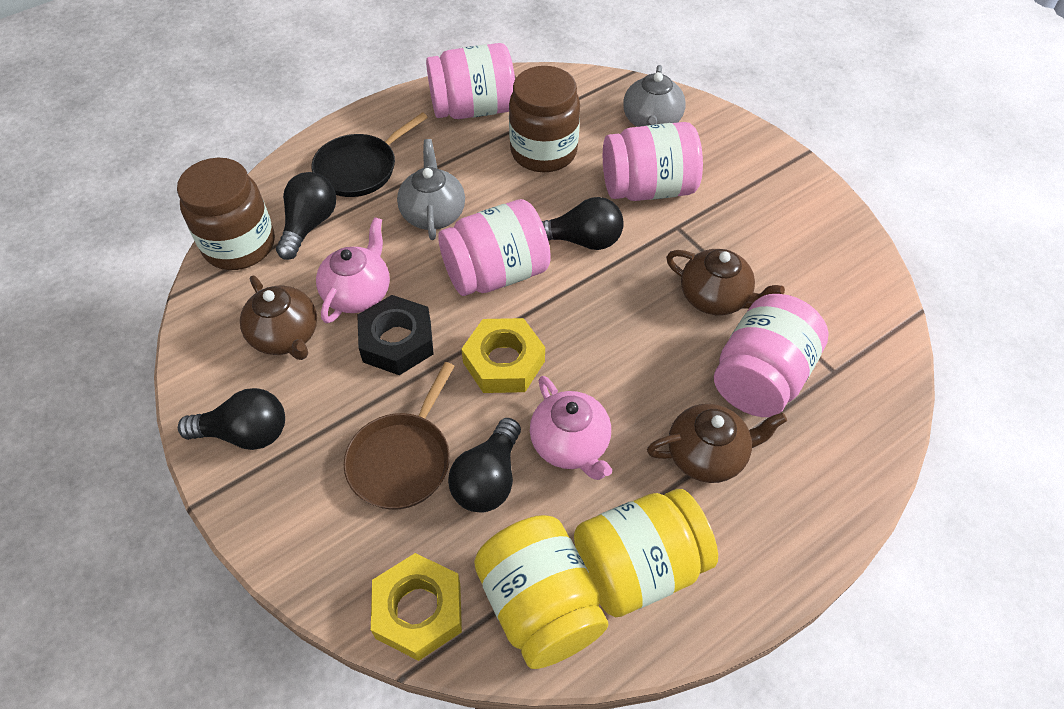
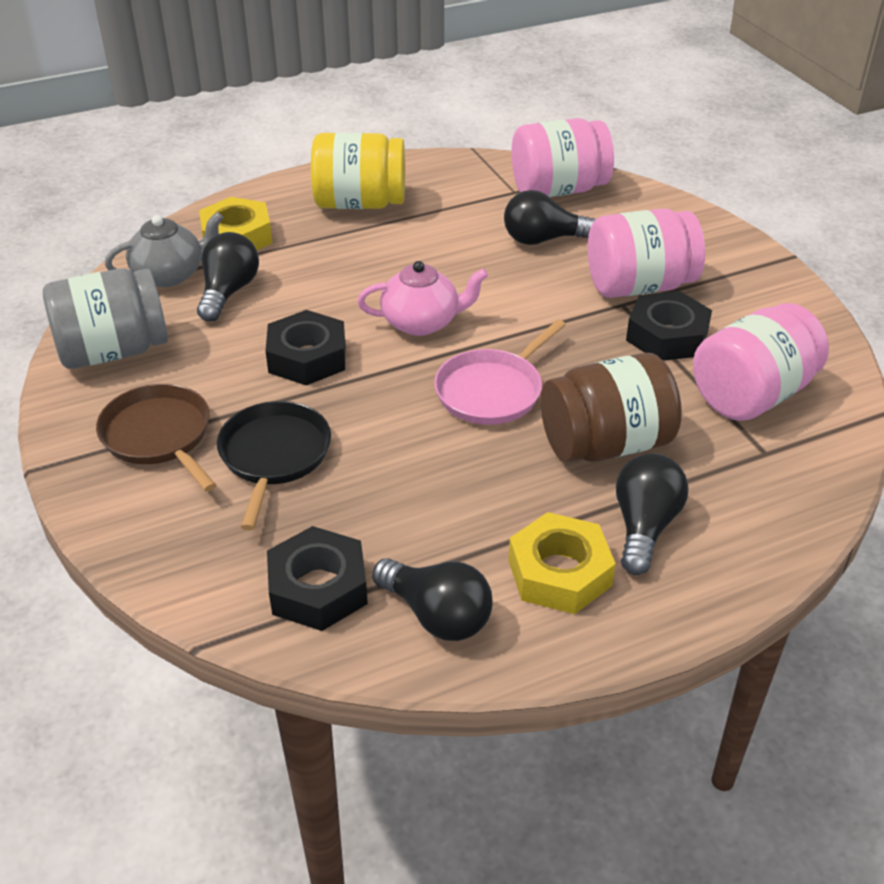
black nut: 1 -> 3
brown jar: 2 -> 1
brown teapot: 3 -> 0
grey jar: 0 -> 1
grey teapot: 2 -> 1
pink jar: 4 -> 3
pink pan: 0 -> 1
pink teapot: 2 -> 1
yellow jar: 2 -> 1

